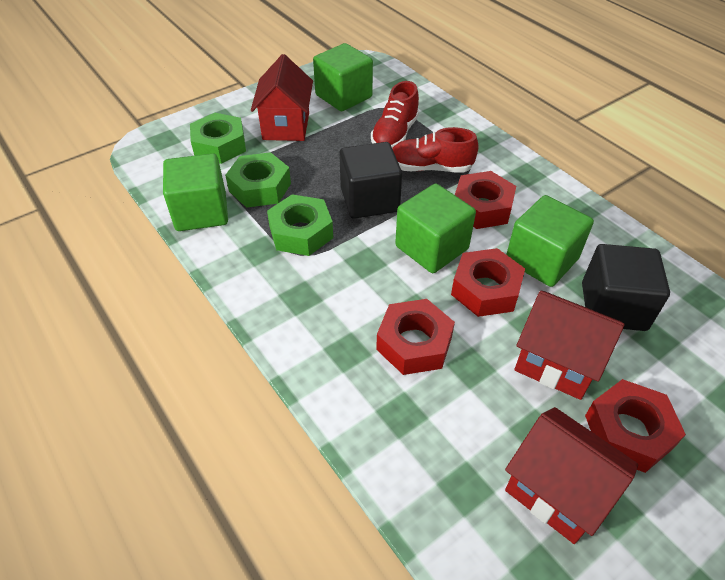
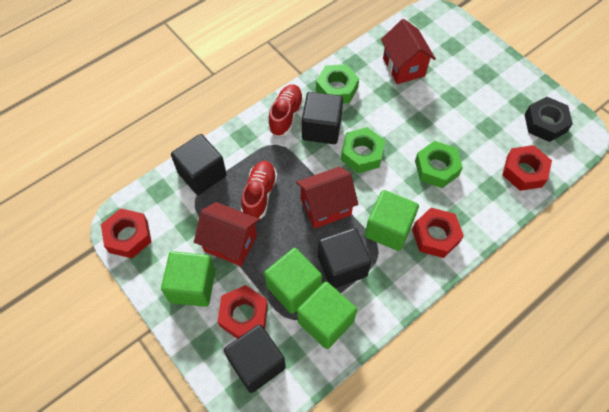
black cube: 2 -> 4
black nut: 0 -> 1

